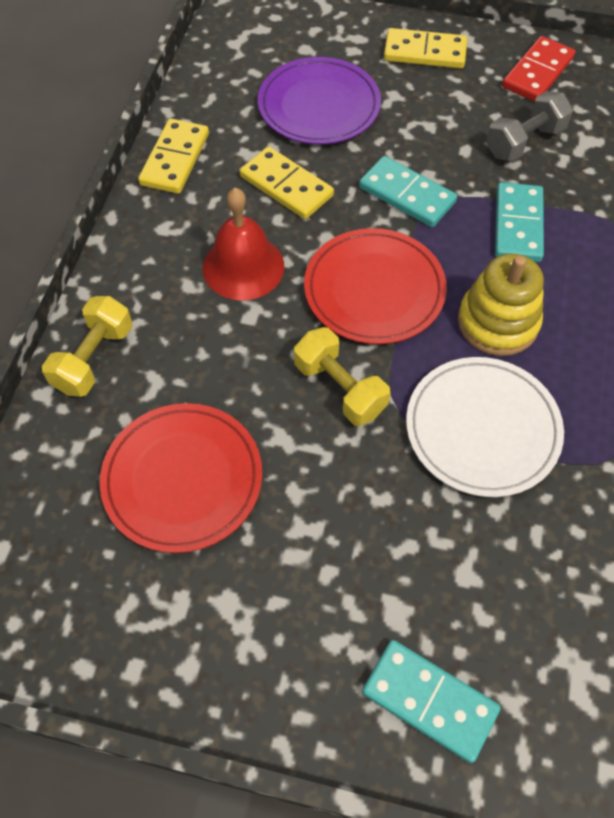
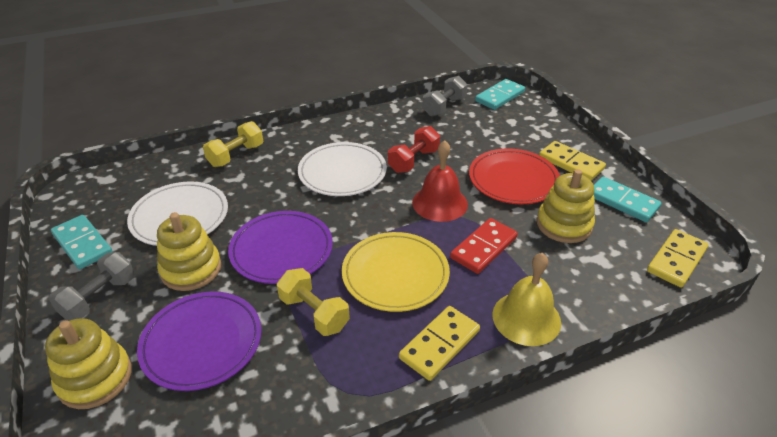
grey dumbbell: 1 -> 2
purple plate: 1 -> 2
red dumbbell: 0 -> 1
red plate: 2 -> 1
white plate: 1 -> 2
yellow bell: 0 -> 1
yellow plate: 0 -> 1
yellow stacking toy: 1 -> 3

